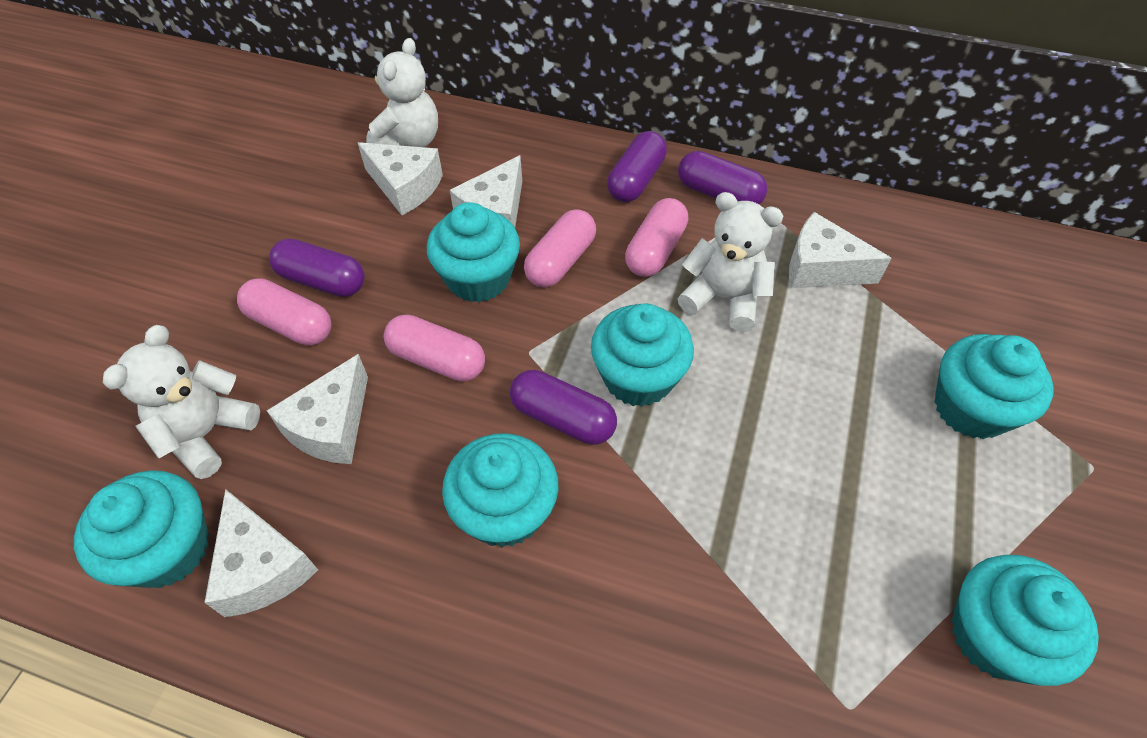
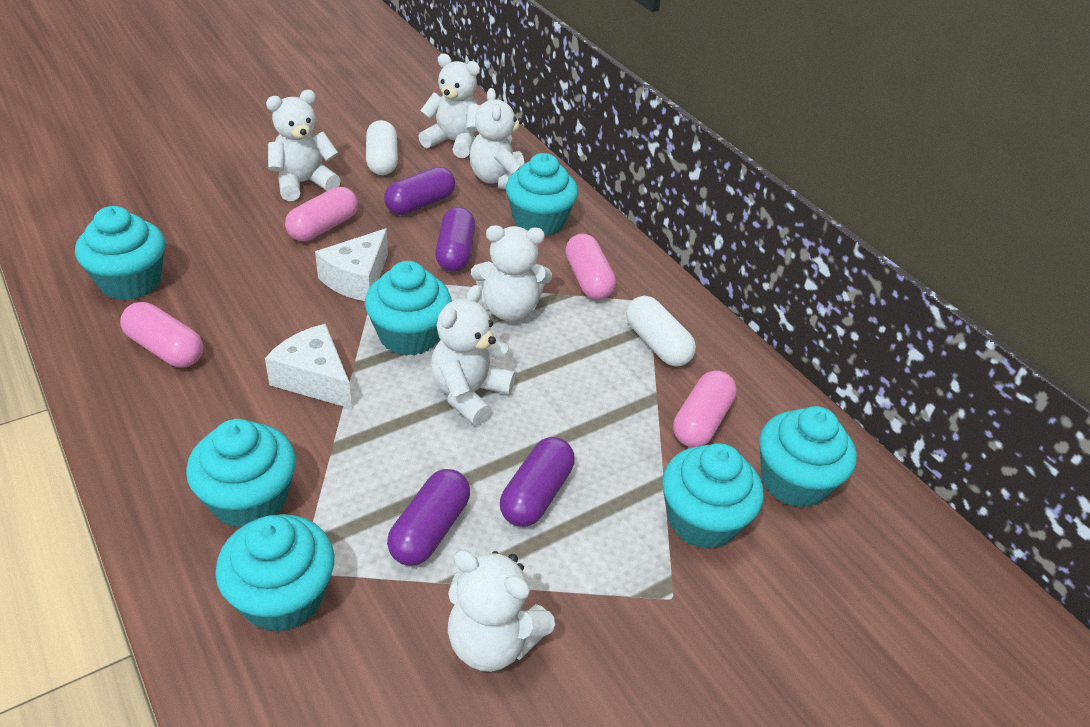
turquoise cupcake: 6 -> 7
white capsule: 0 -> 2
white cheese: 5 -> 2
white teddy bear: 3 -> 6

